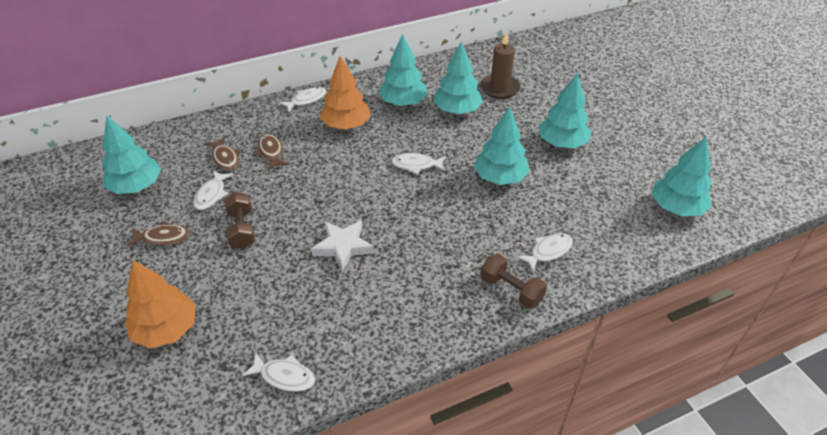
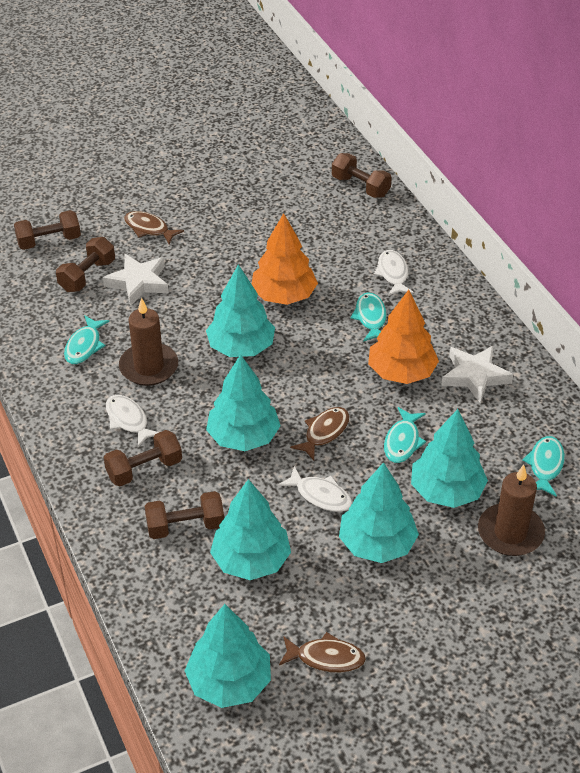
brown candle: 1 -> 2
brown dumbbell: 2 -> 5
turquoise fish: 0 -> 4
white fish: 5 -> 3
white star: 1 -> 2

